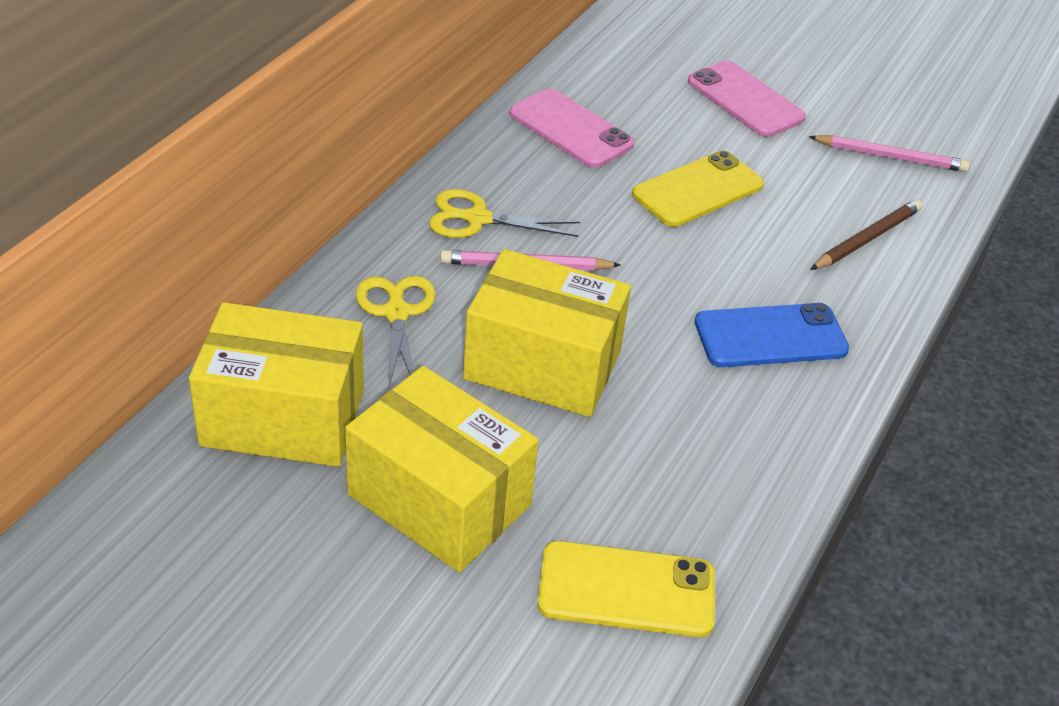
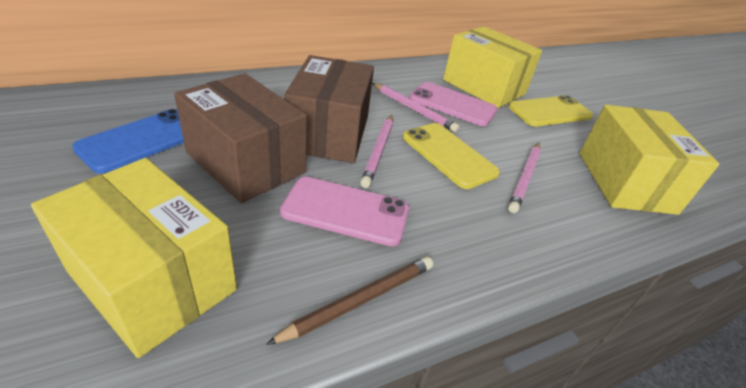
brown box: 0 -> 2
pink pencil: 2 -> 3
yellow scissors: 2 -> 0

